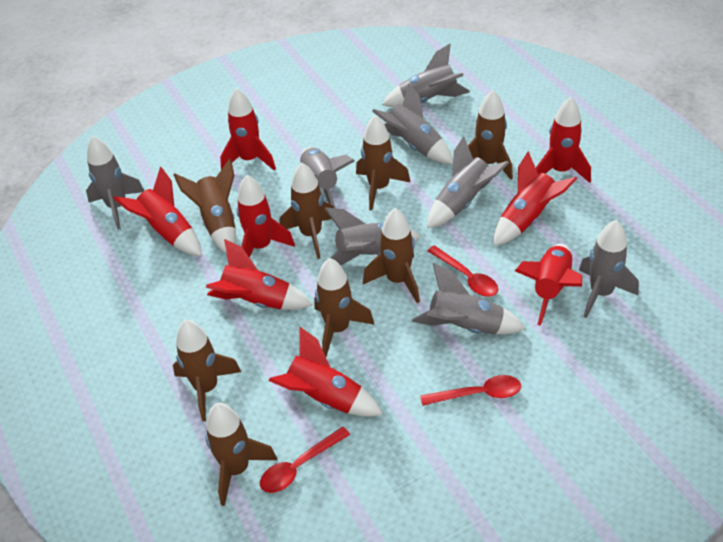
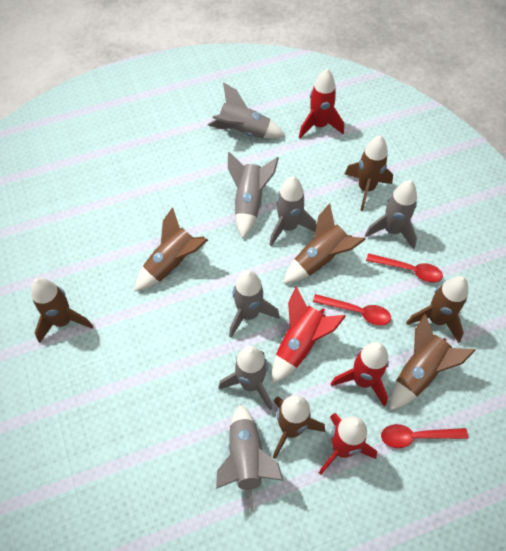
brown rocket: 8 -> 7
grey rocket: 8 -> 7
red rocket: 8 -> 4

